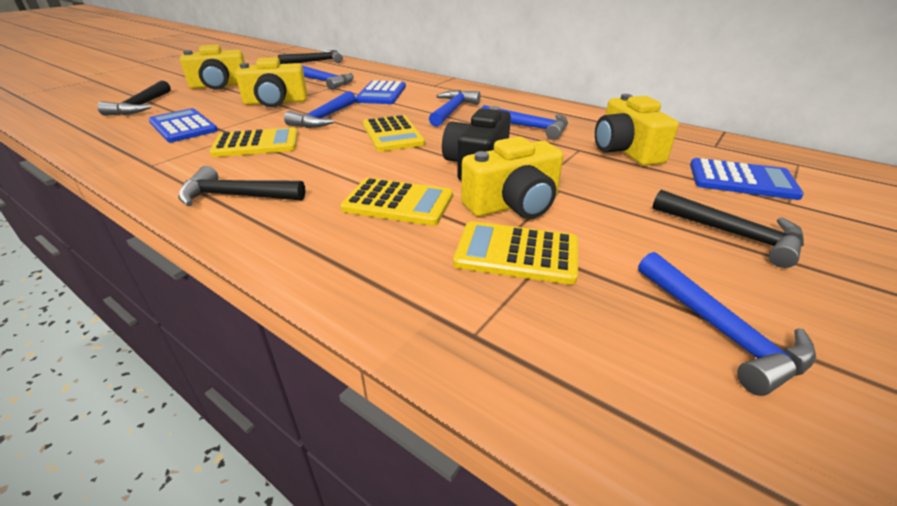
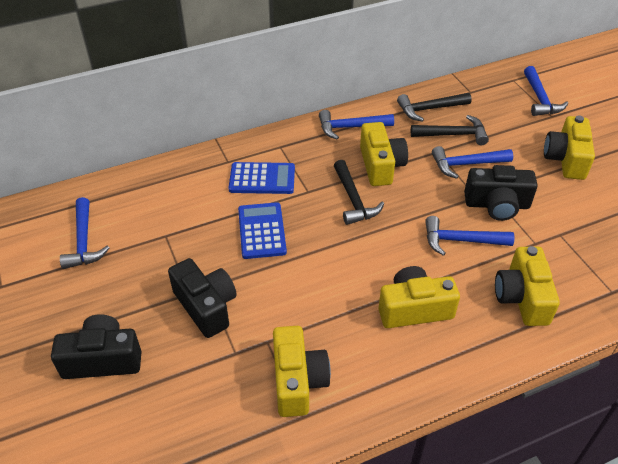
black camera: 1 -> 3
black hammer: 4 -> 3
blue calculator: 3 -> 2
yellow calculator: 4 -> 0
yellow camera: 4 -> 5

